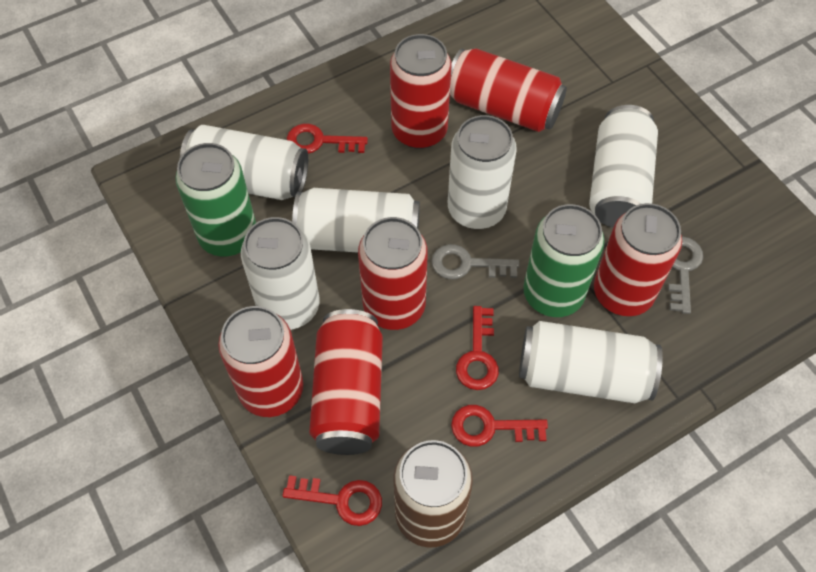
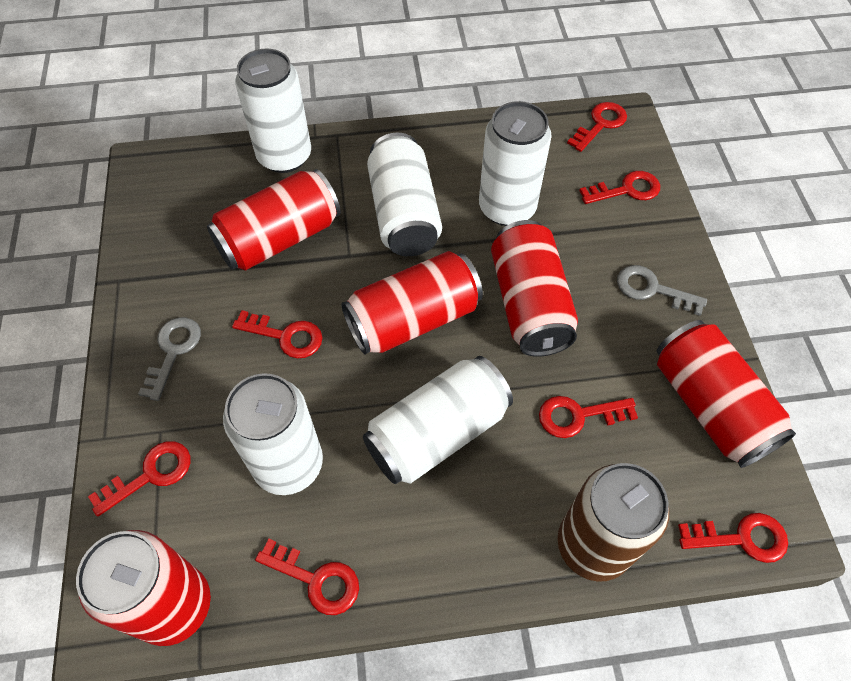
green can: 2 -> 0
red can: 6 -> 5
red key: 4 -> 7
white can: 6 -> 5

